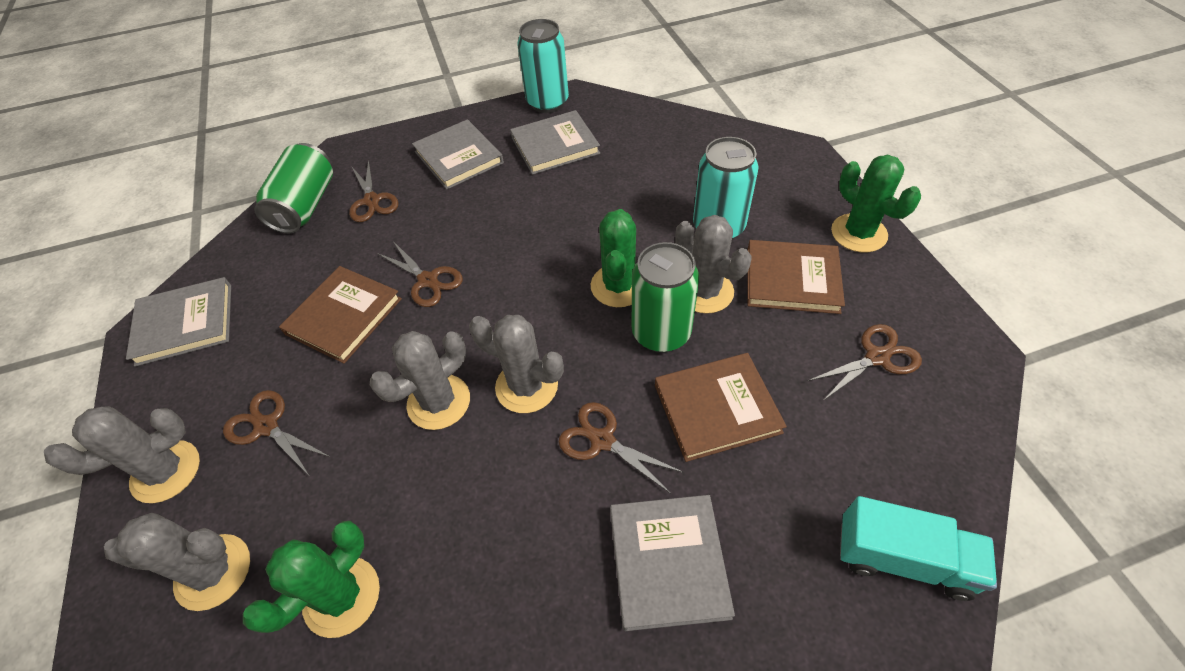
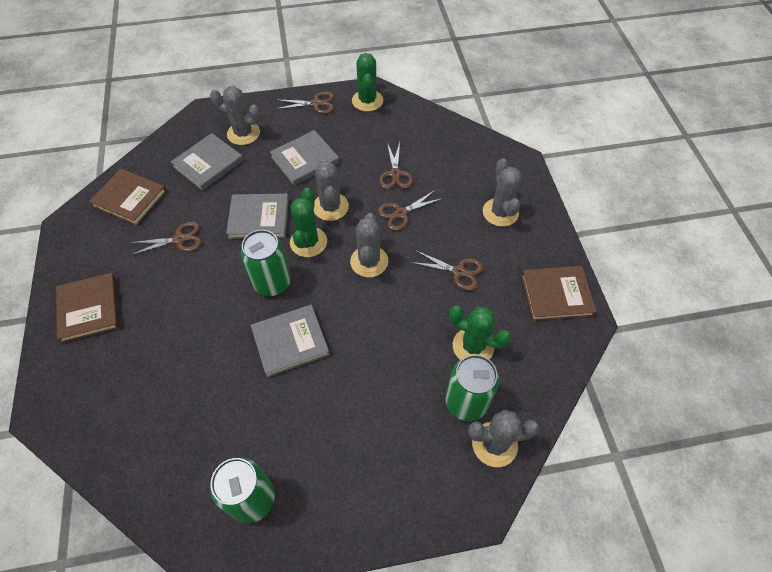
green can: 2 -> 3
turquoise can: 2 -> 0
turquoise truck: 1 -> 0

